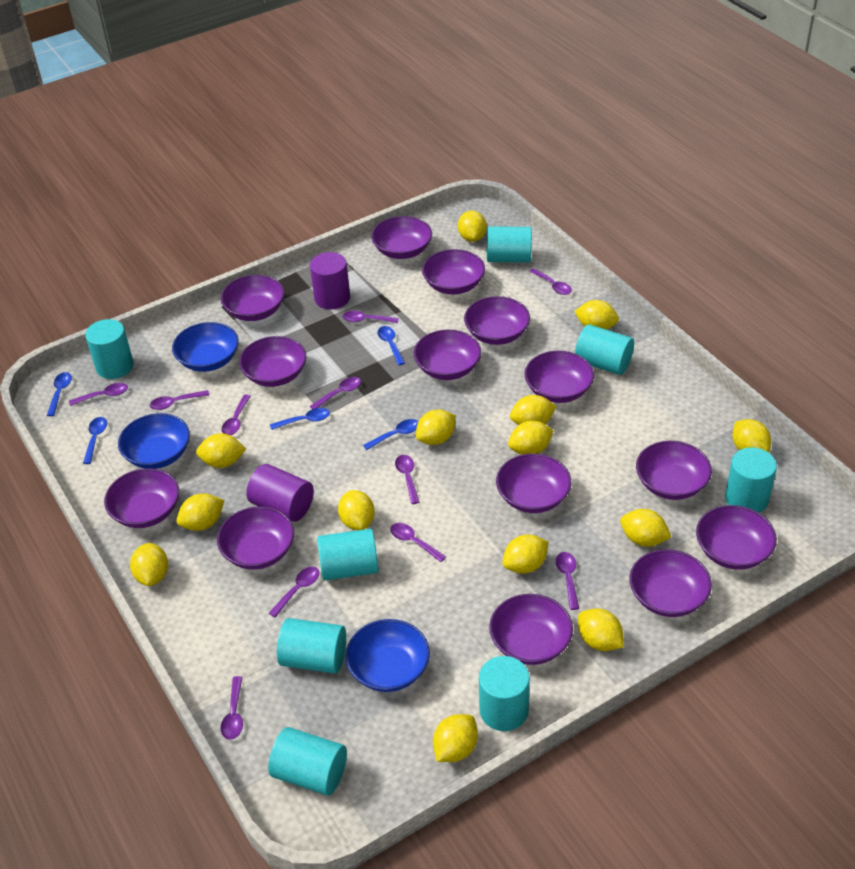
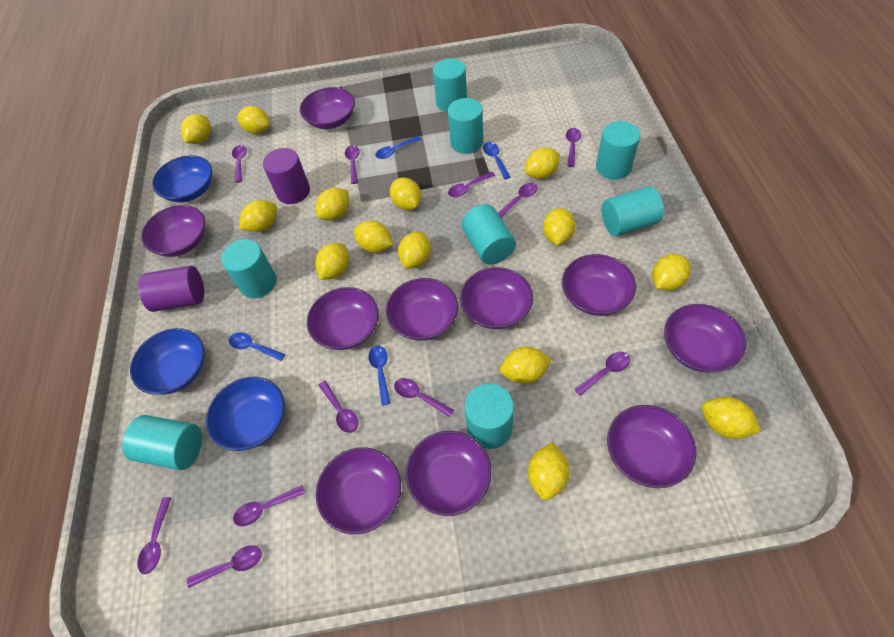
blue spoon: 5 -> 4
purple bowl: 14 -> 10

